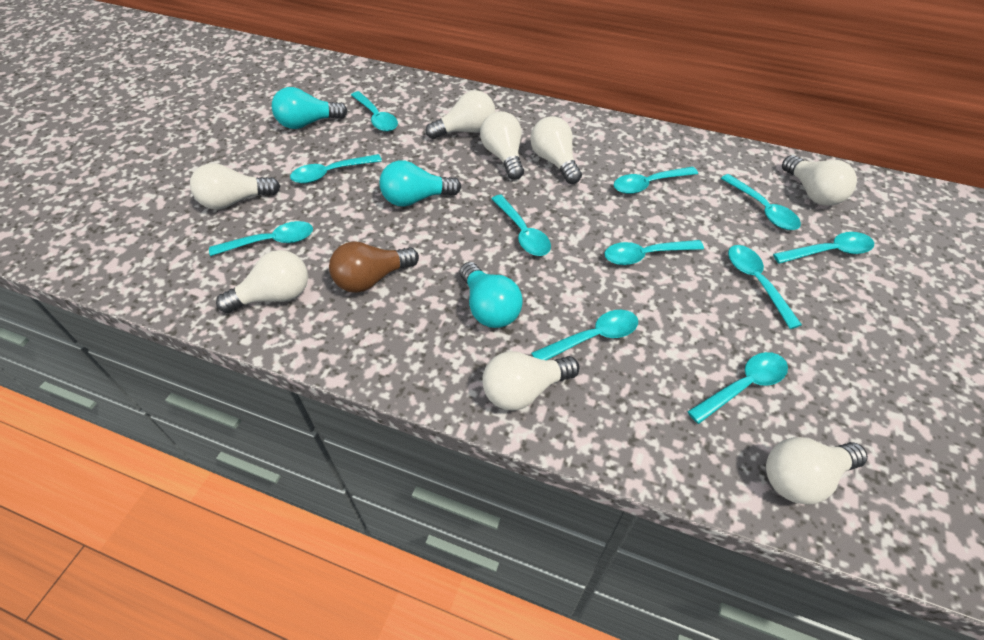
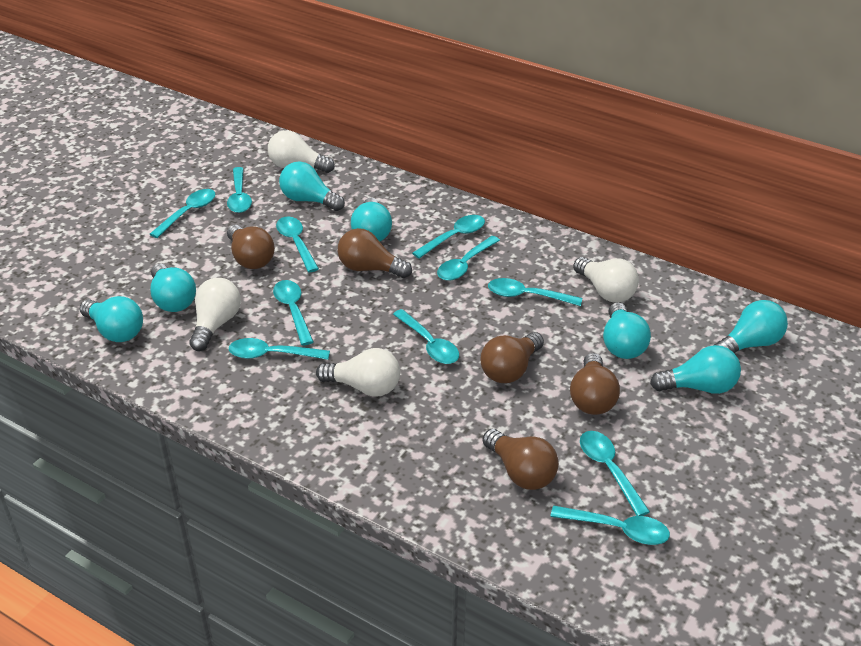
brown light bulb: 1 -> 5
turquoise light bulb: 3 -> 7
white light bulb: 8 -> 4

